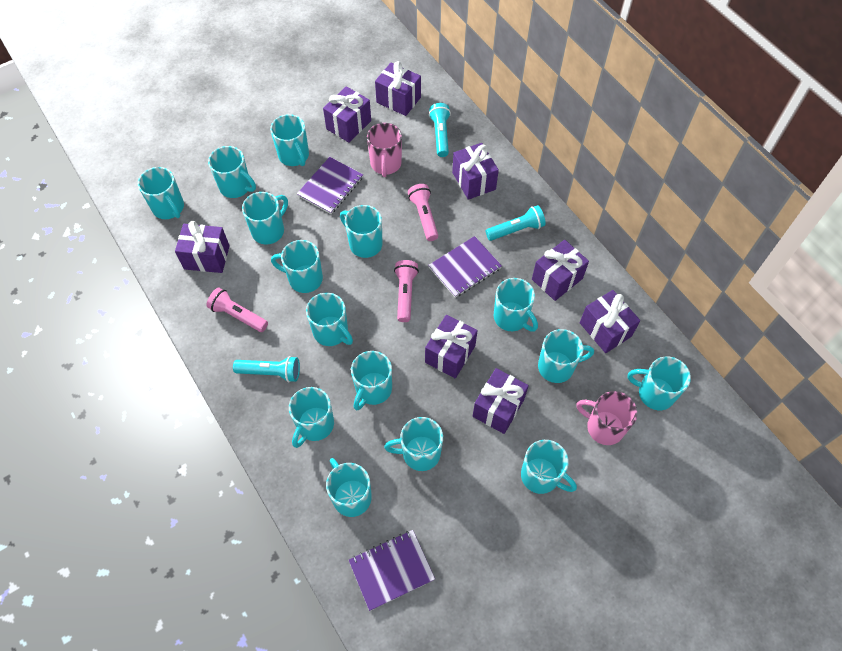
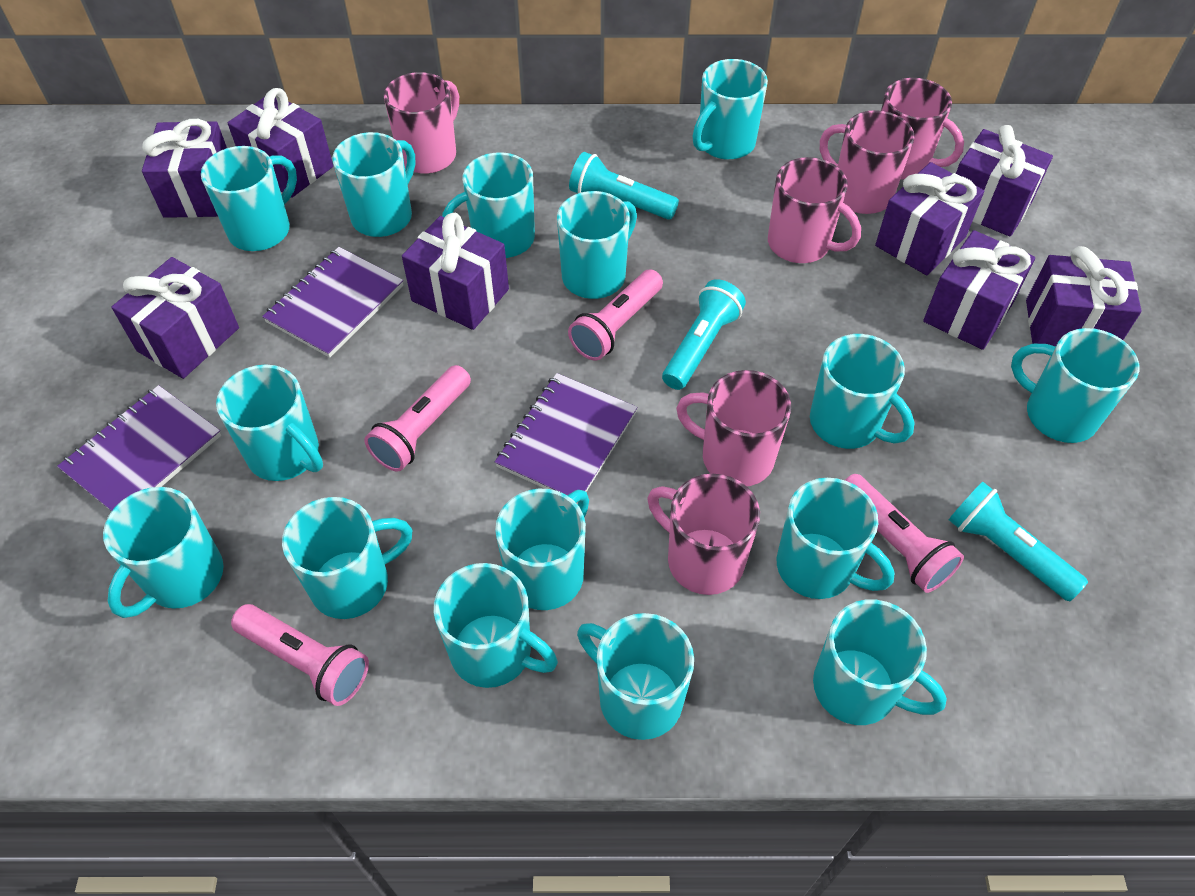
pink flashlight: 3 -> 4
pink mug: 2 -> 6

